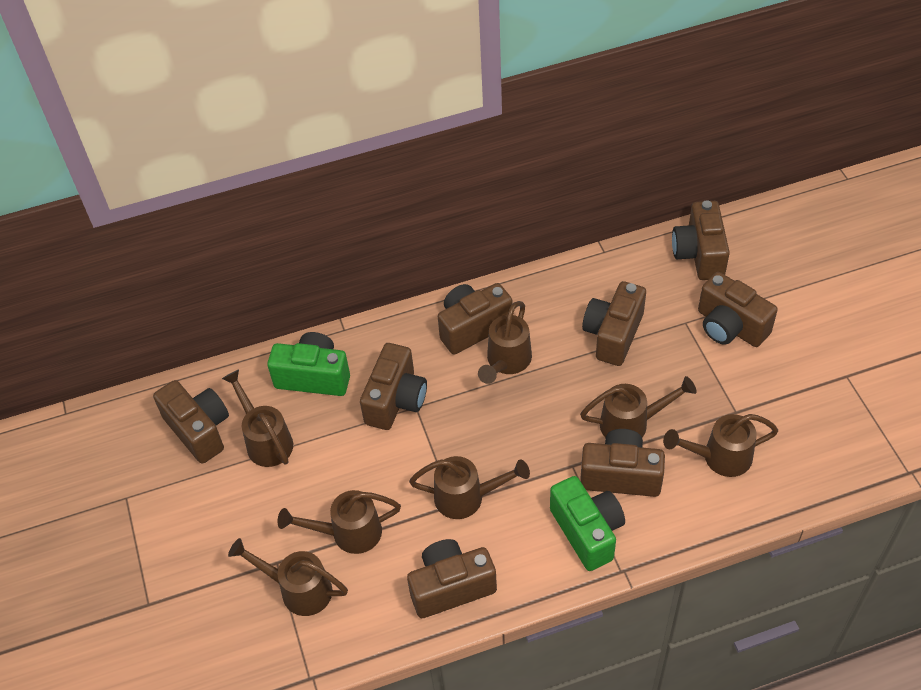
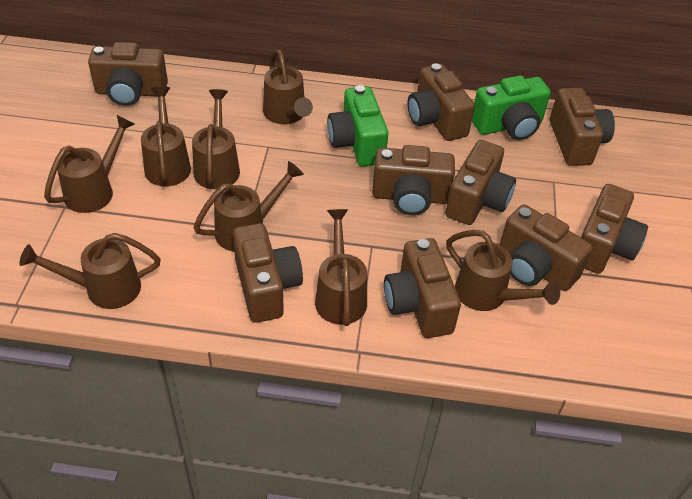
brown camera: 8 -> 9
brown watering can: 7 -> 8

